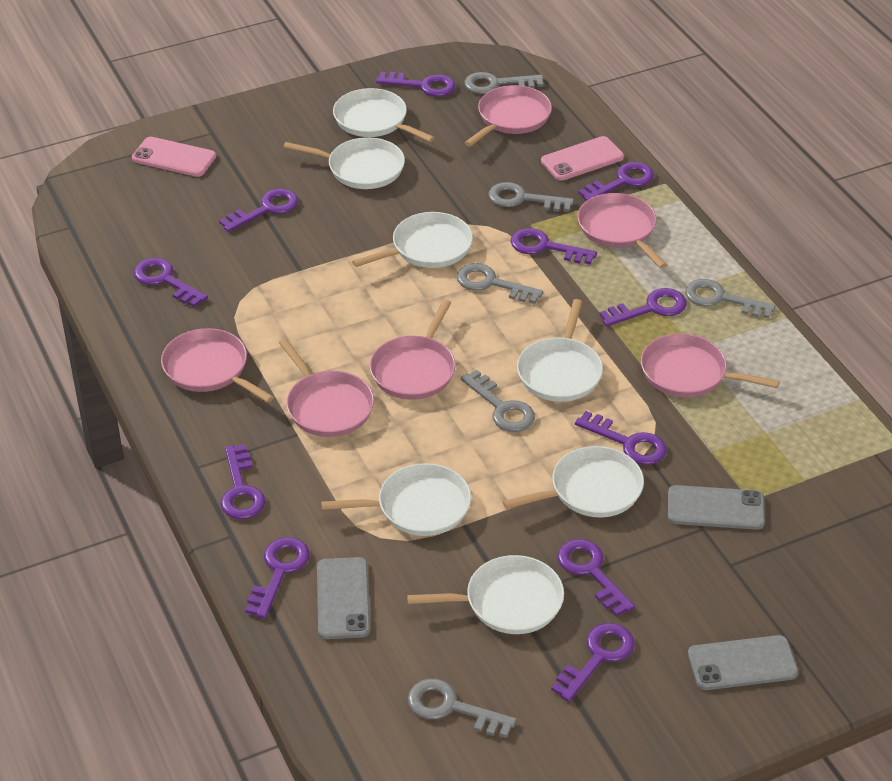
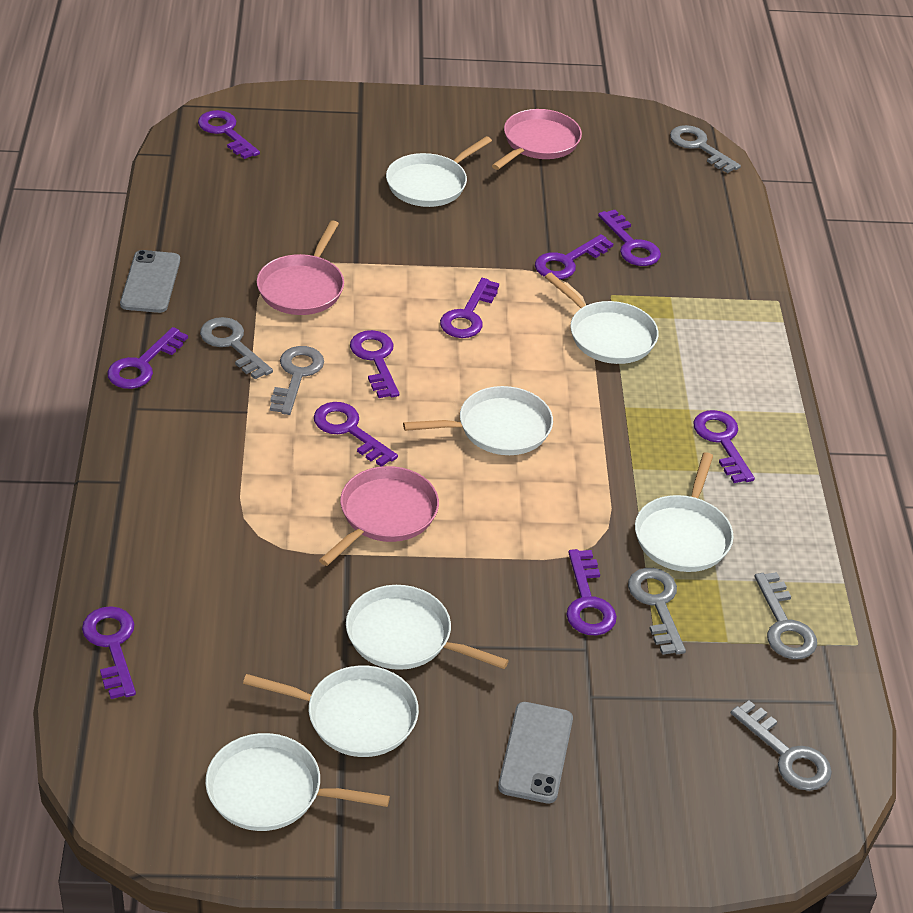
grey phone: 3 -> 2
pink pan: 6 -> 3
pink phone: 2 -> 0
purple key: 11 -> 10

